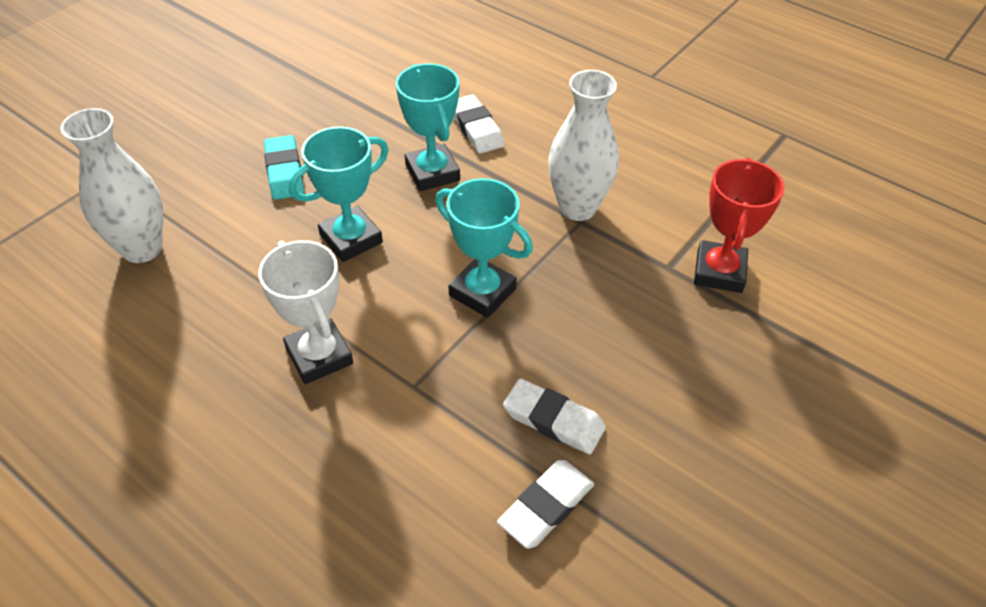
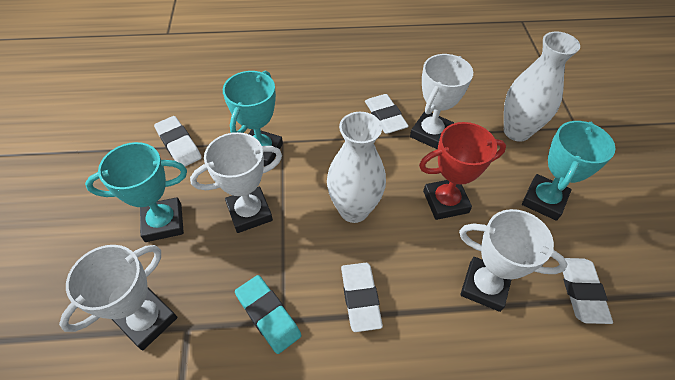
white eraser: 3 -> 4
white trophy: 1 -> 4

